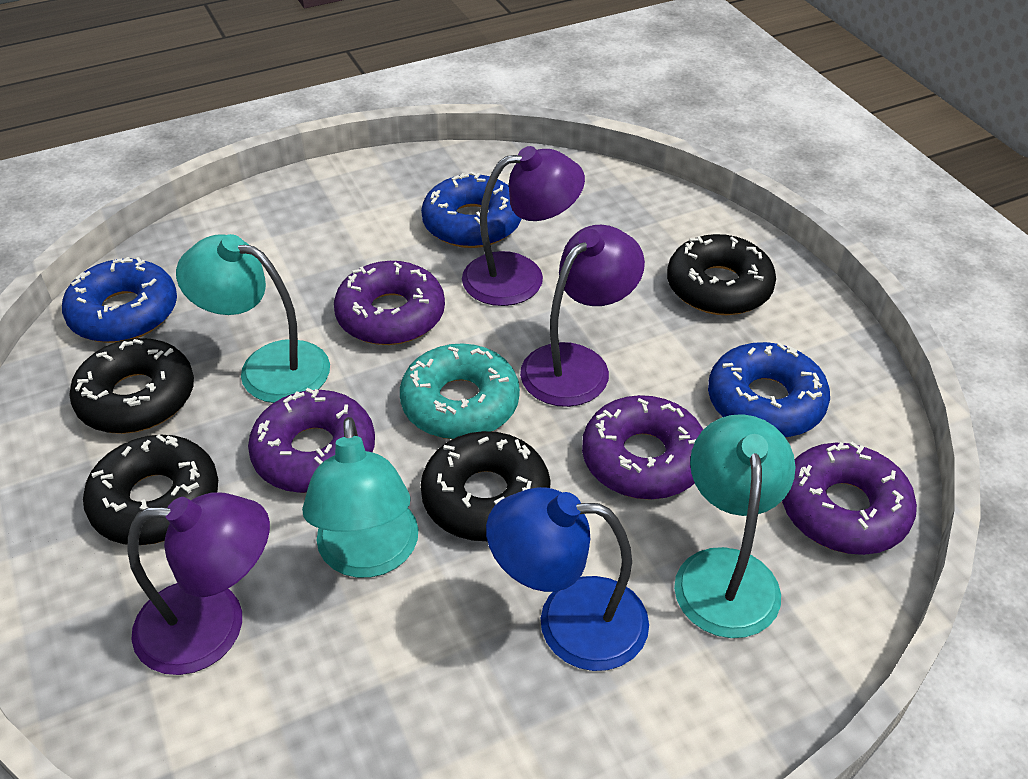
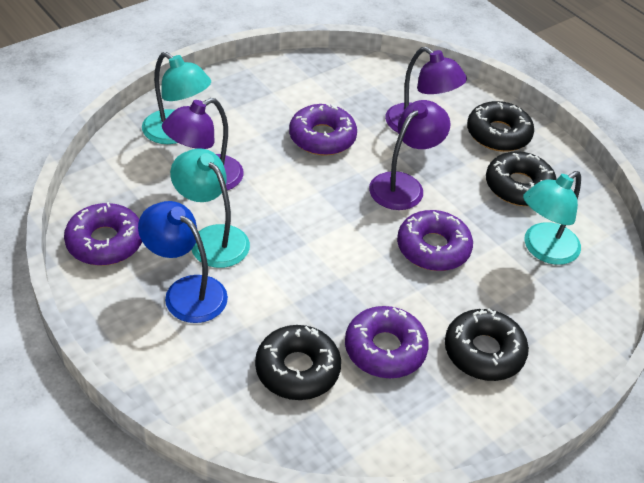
blue donut: 3 -> 0
turquoise donut: 1 -> 0

